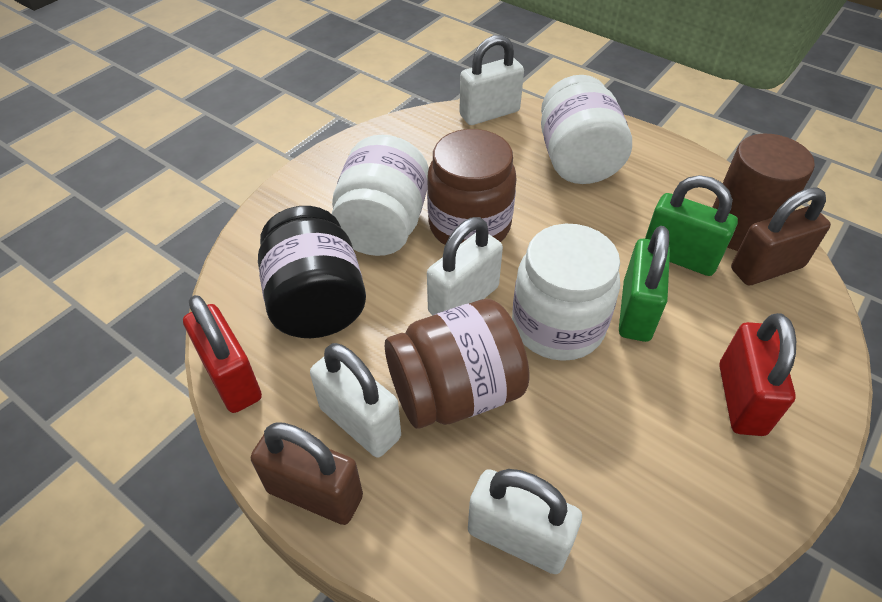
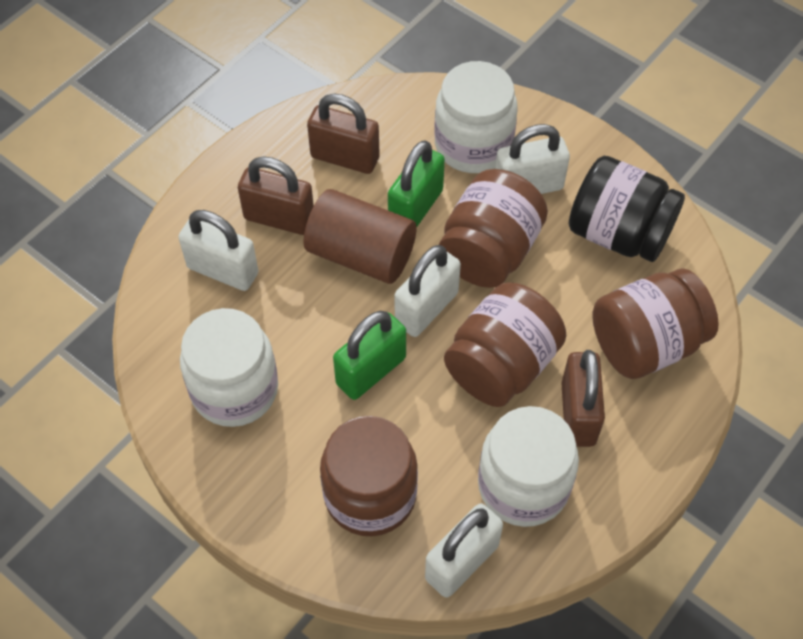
brown jar: 2 -> 4
brown padlock: 2 -> 3
red padlock: 2 -> 0

